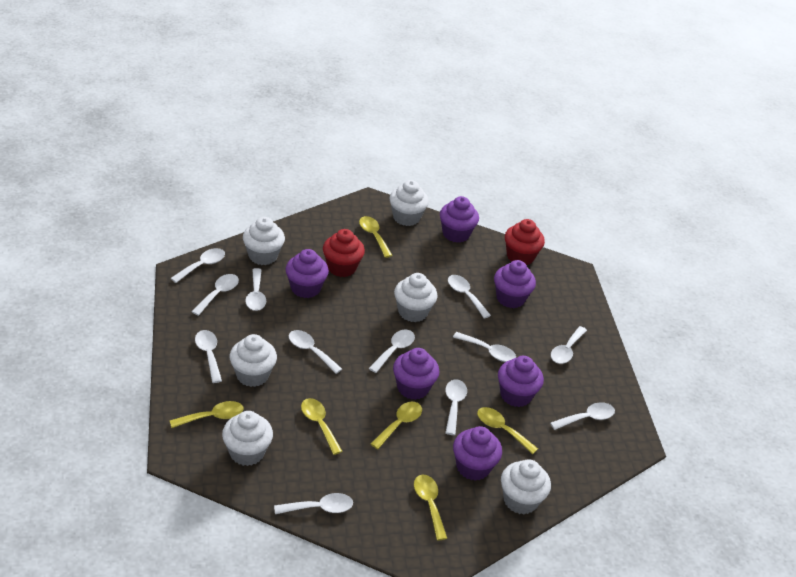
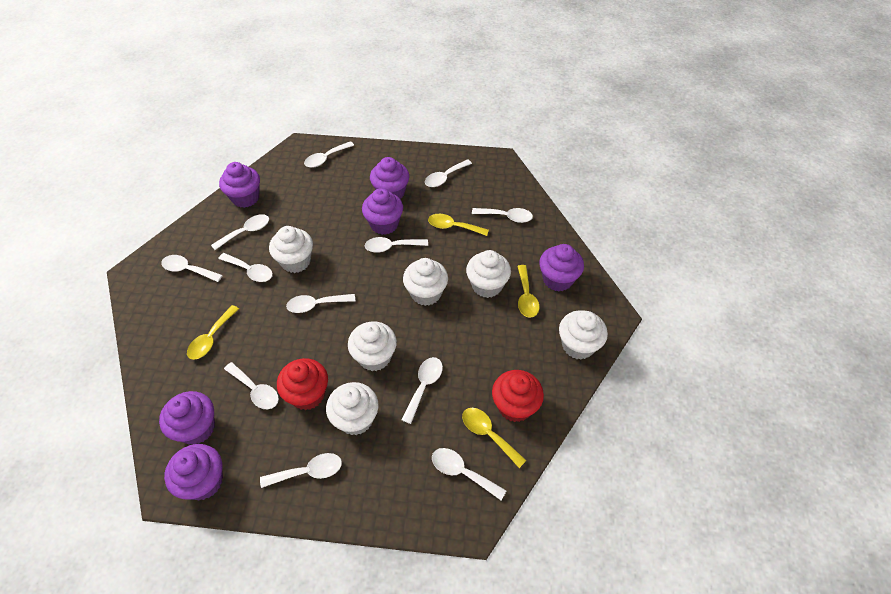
yellow spoon: 6 -> 4

